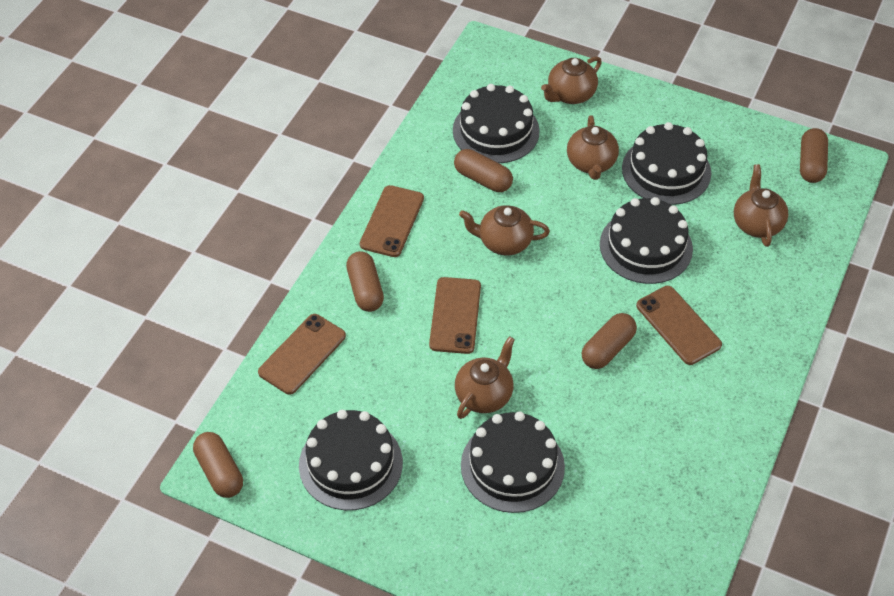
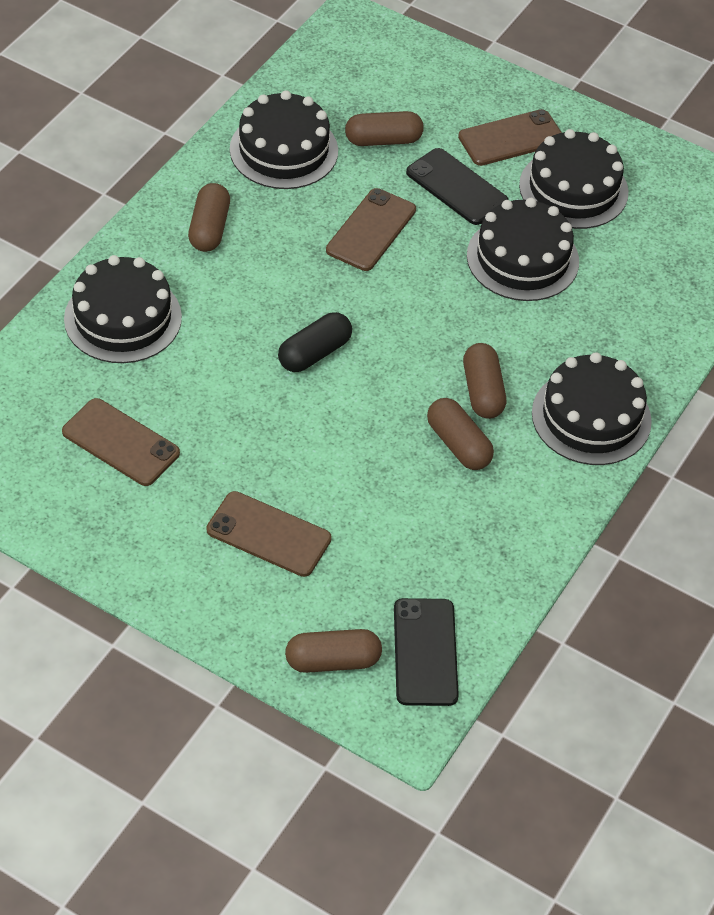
black capsule: 0 -> 1
black phone: 0 -> 2
brown teapot: 5 -> 0

